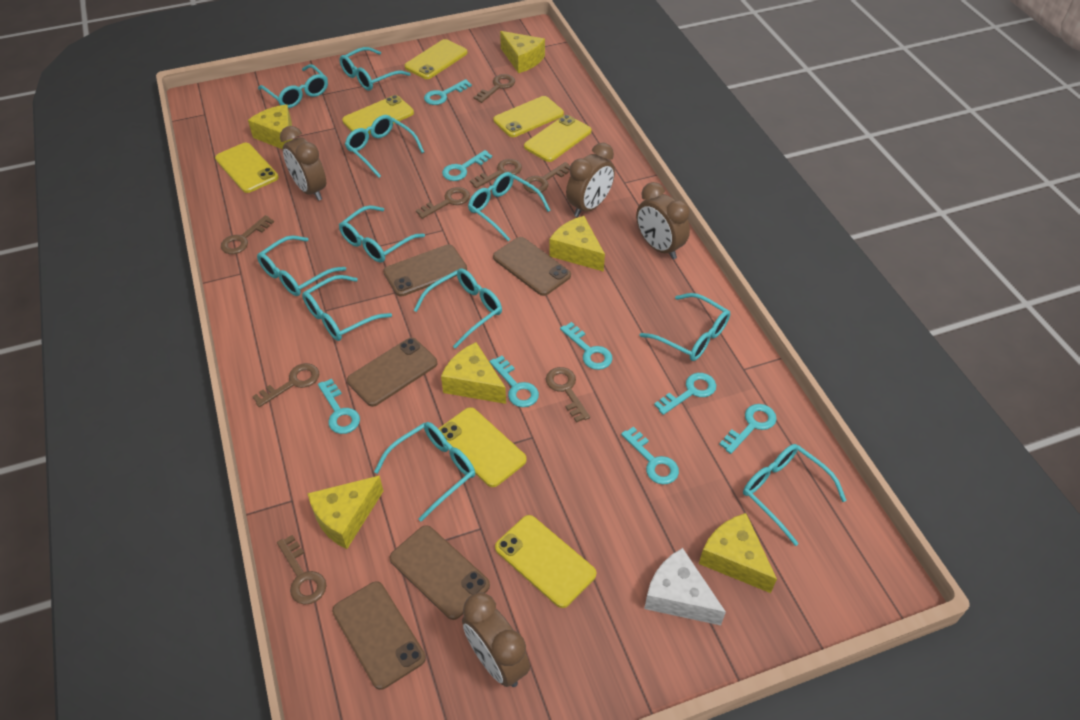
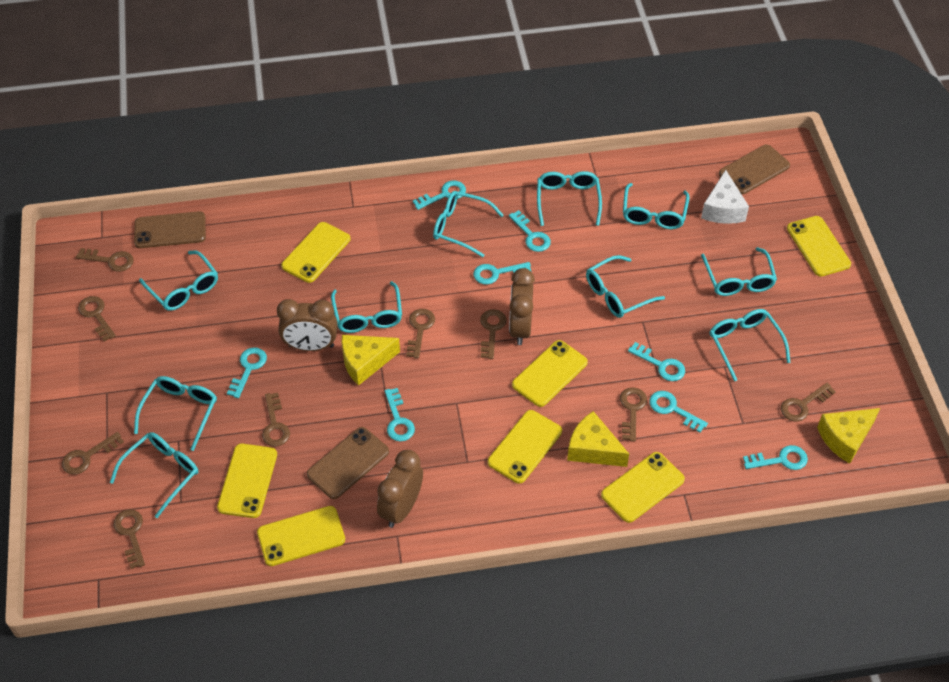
brown clock: 4 -> 3
brown key: 8 -> 9
brown phone: 5 -> 3
turquoise glasses: 11 -> 10
yellow cheese: 6 -> 3

